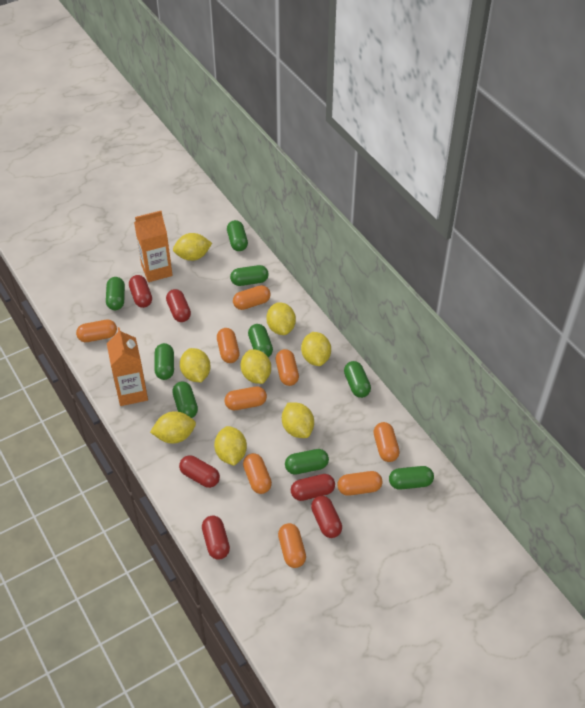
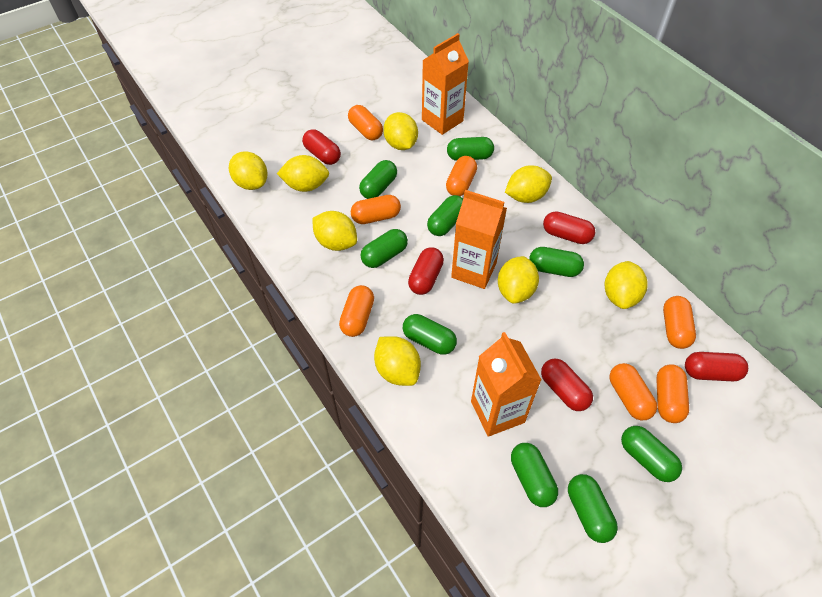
orange capsule: 9 -> 7
orange carton: 2 -> 3
red capsule: 6 -> 5

